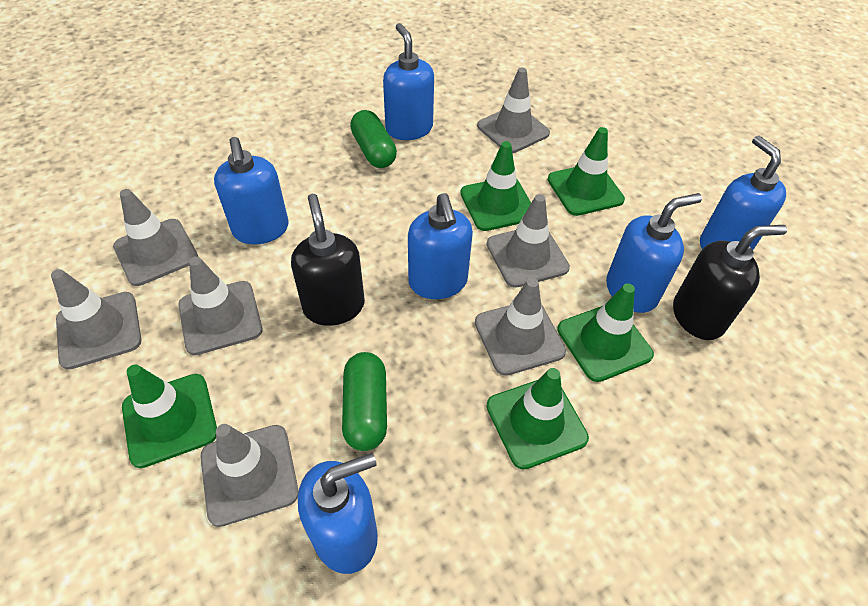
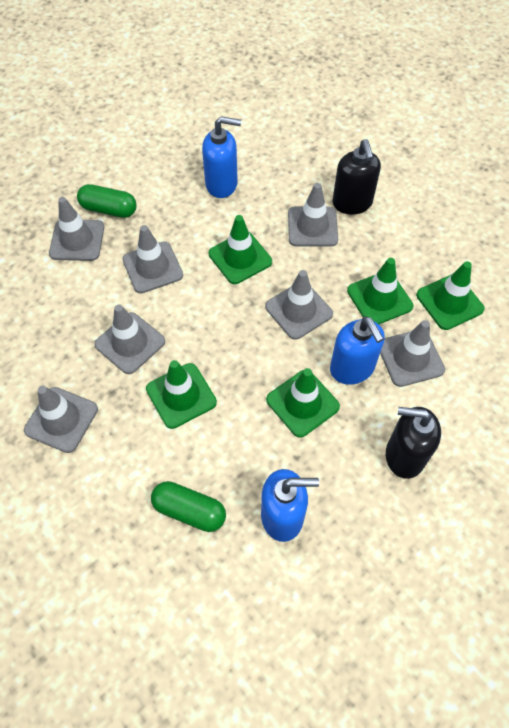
blue soap dispenser: 6 -> 3

